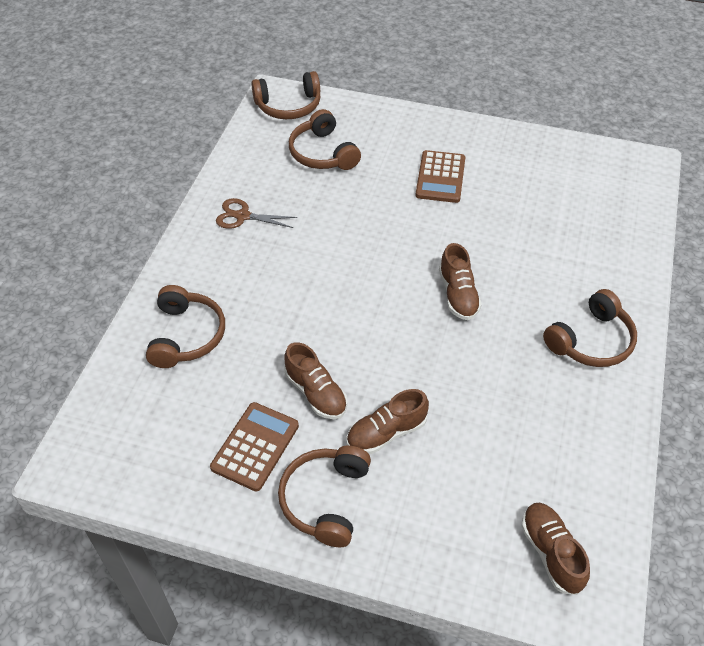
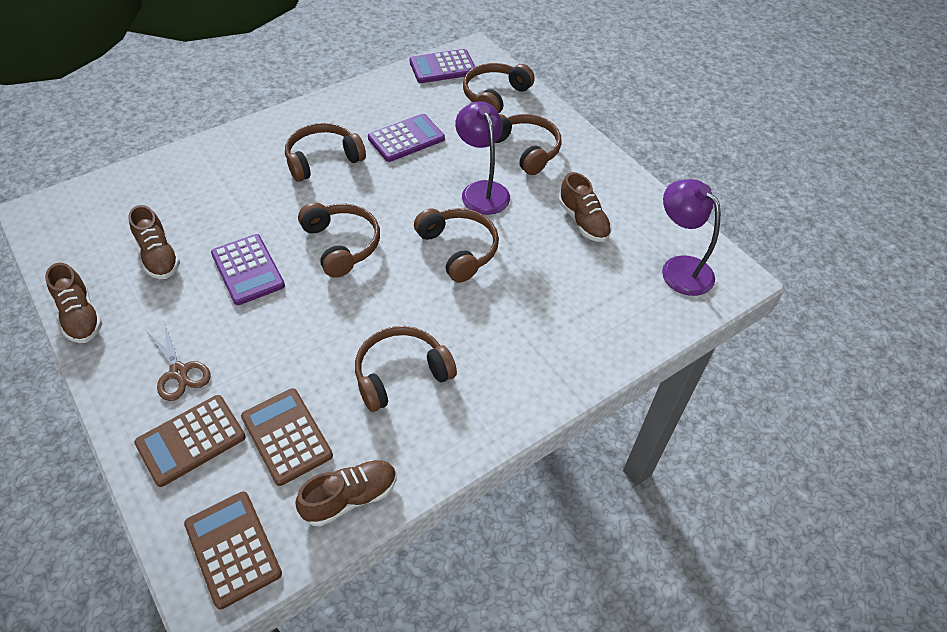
brown calculator: 2 -> 3
brown headphones: 5 -> 6
purple calculator: 0 -> 3
purple lamp: 0 -> 2

